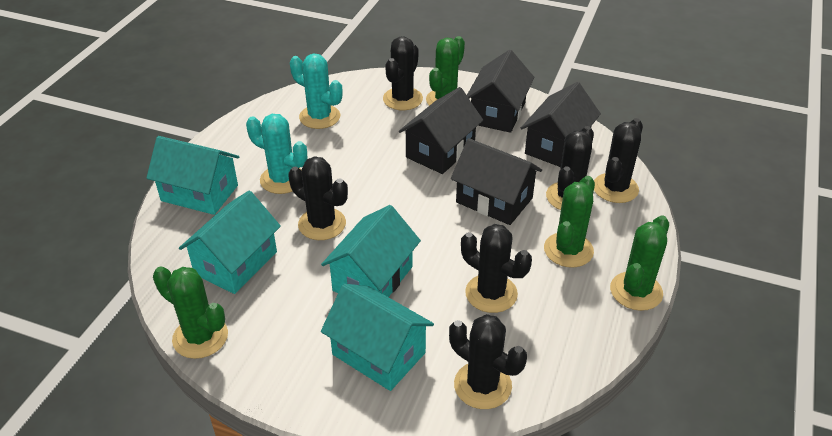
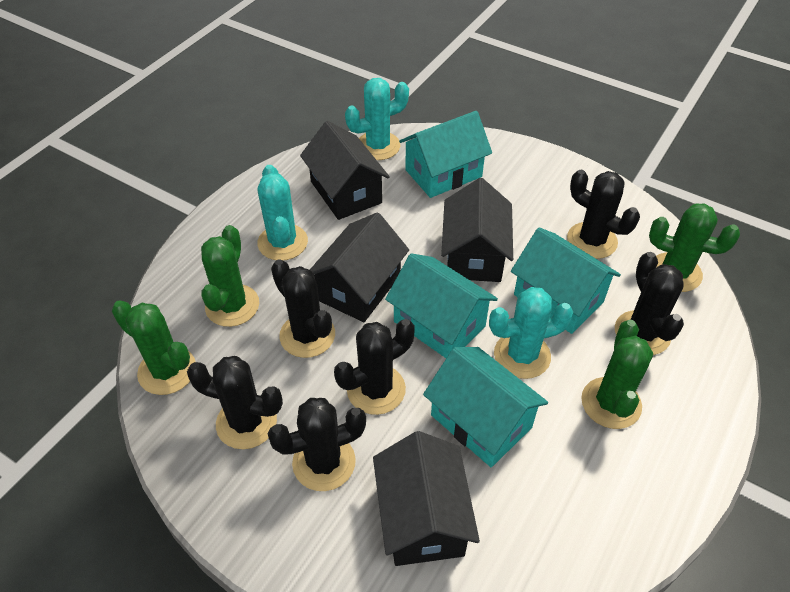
turquoise cactus: 2 -> 3

